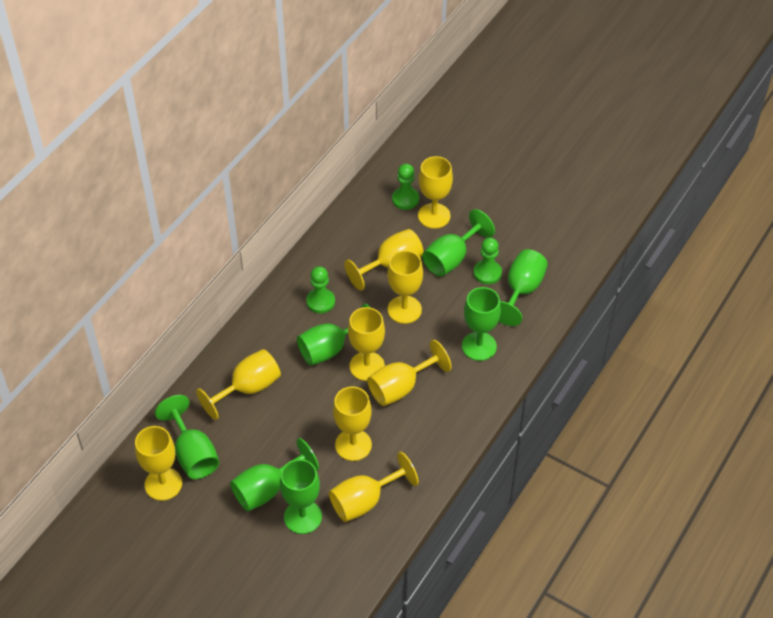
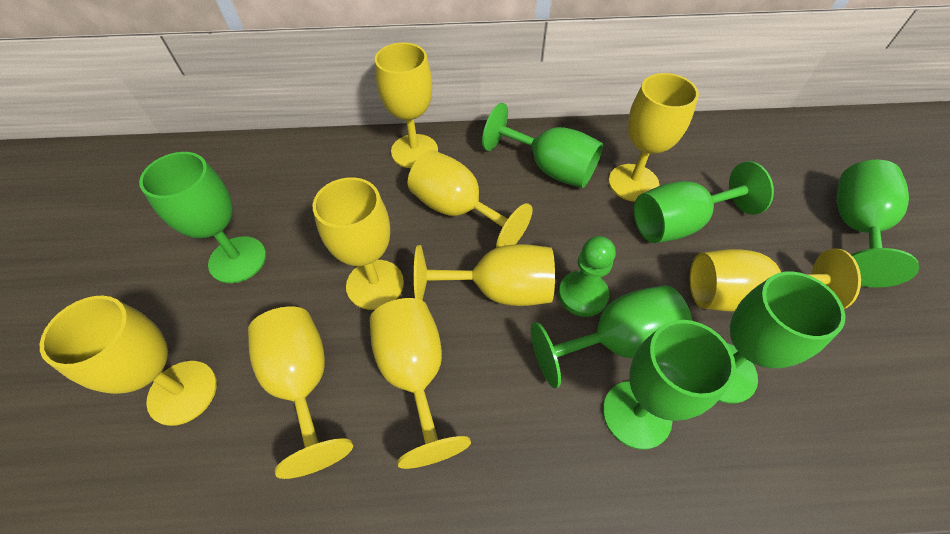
green pawn: 3 -> 1

